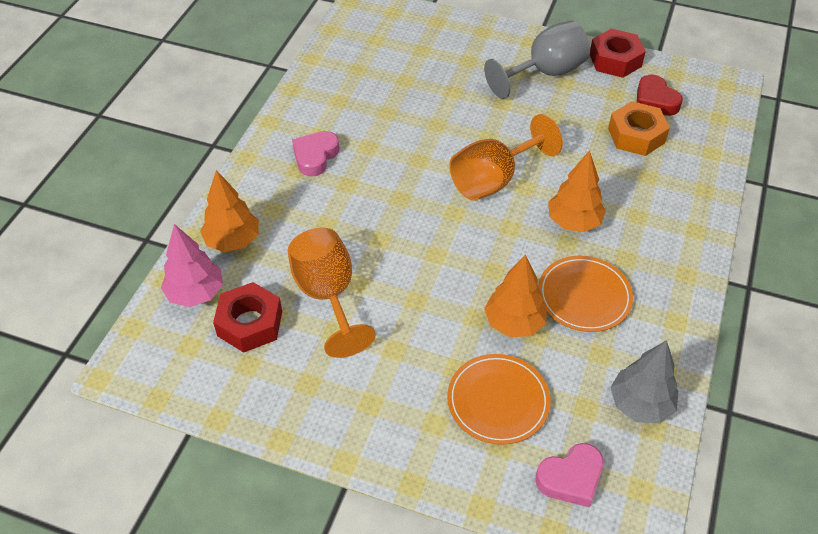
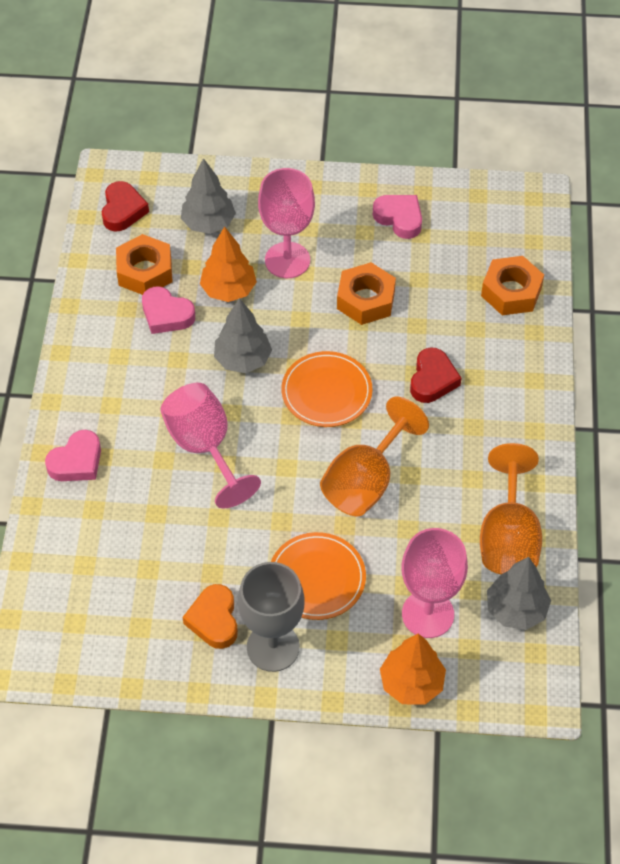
grey tree: 1 -> 3
orange heart: 0 -> 1
orange nut: 1 -> 3
orange tree: 3 -> 2
pink goblet: 0 -> 3
pink heart: 2 -> 3
pink tree: 1 -> 0
red heart: 1 -> 2
red nut: 2 -> 0

